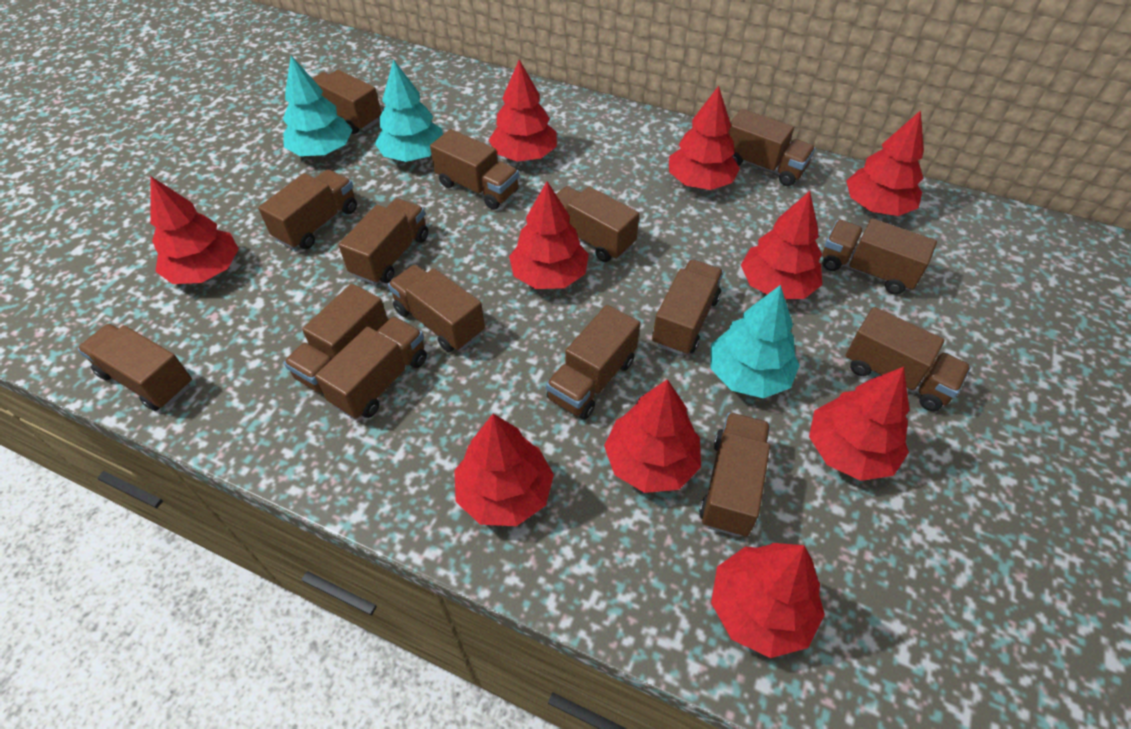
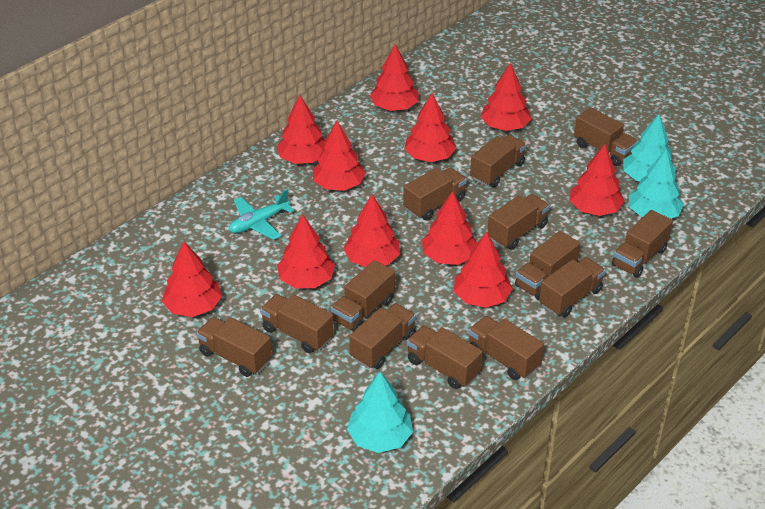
brown truck: 15 -> 13
red tree: 10 -> 11
turquoise plane: 0 -> 1

